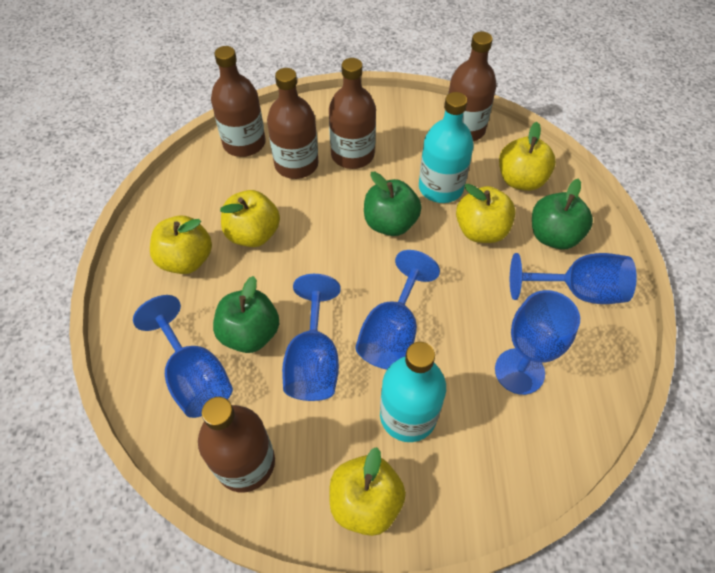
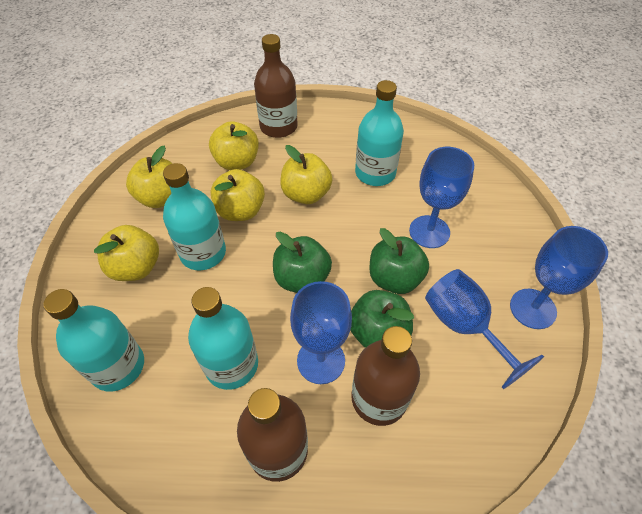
blue goblet: 5 -> 4
brown bottle: 5 -> 3
turquoise bottle: 2 -> 4

